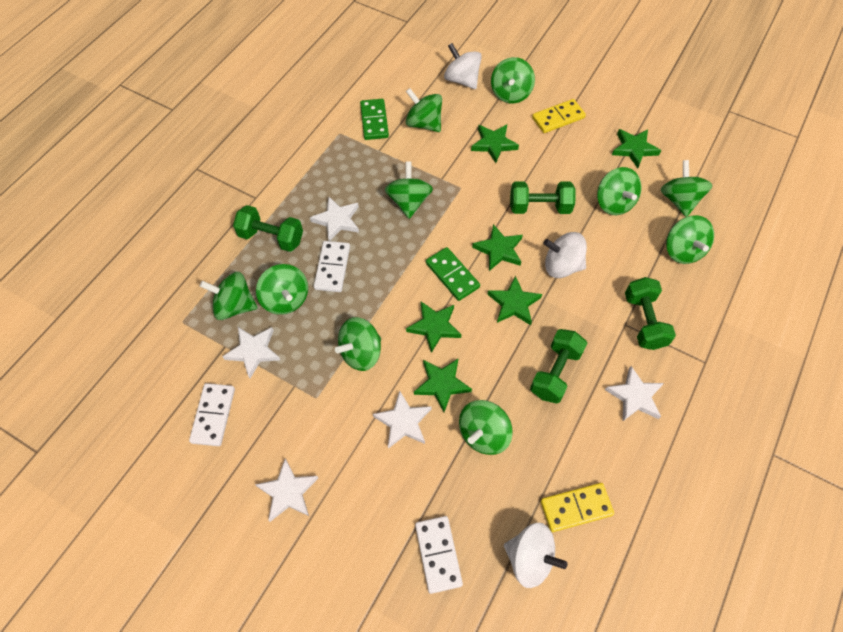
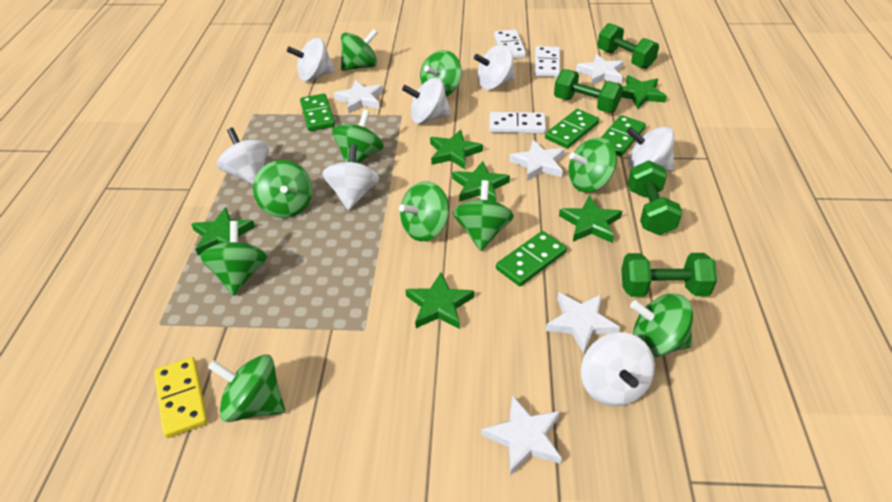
green domino: 2 -> 4
white spinning top: 3 -> 7
yellow domino: 2 -> 1

